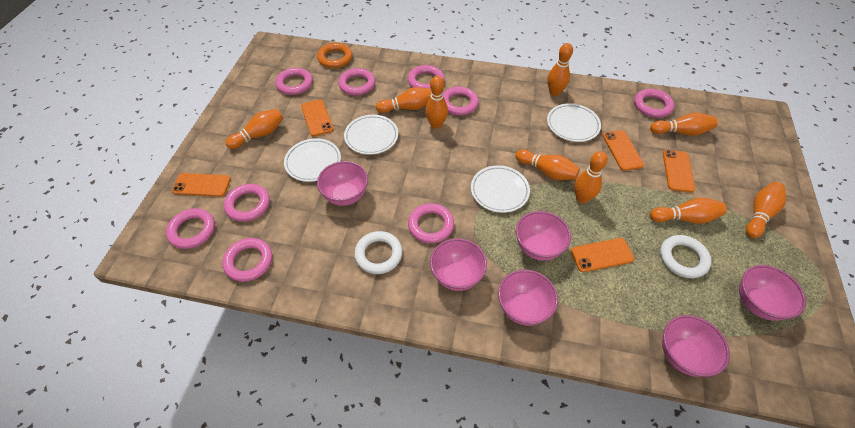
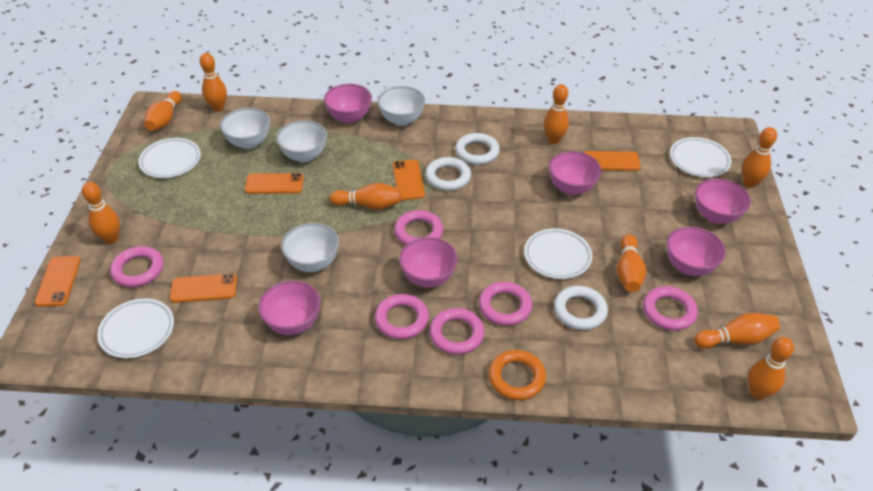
pink ring: 9 -> 6
white bowl: 0 -> 4
white ring: 2 -> 3

